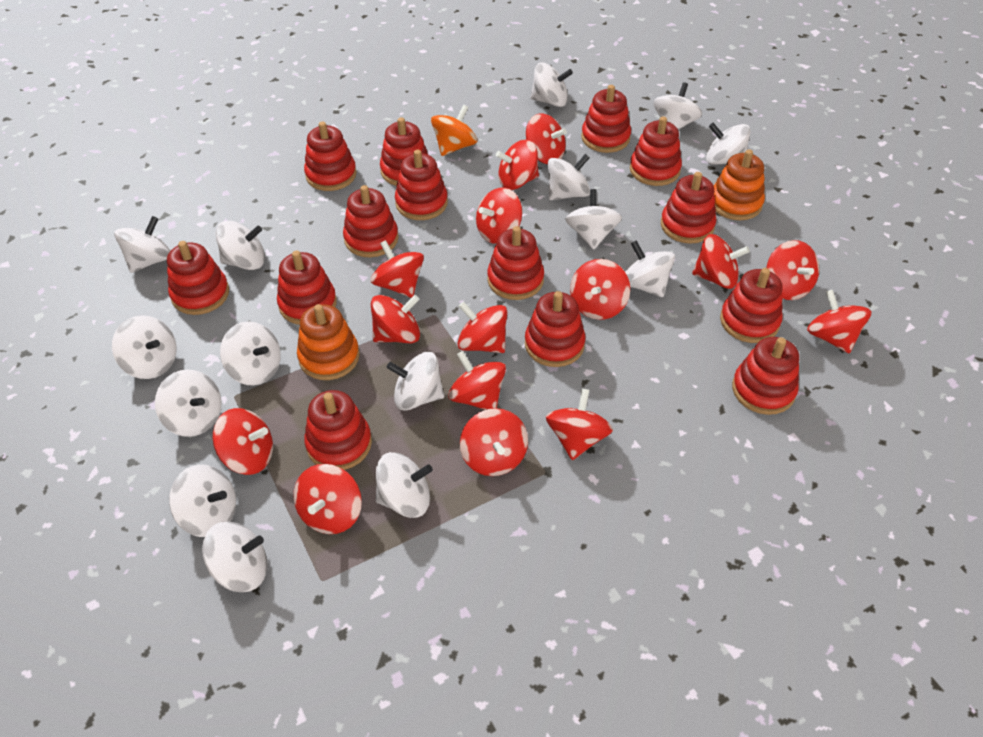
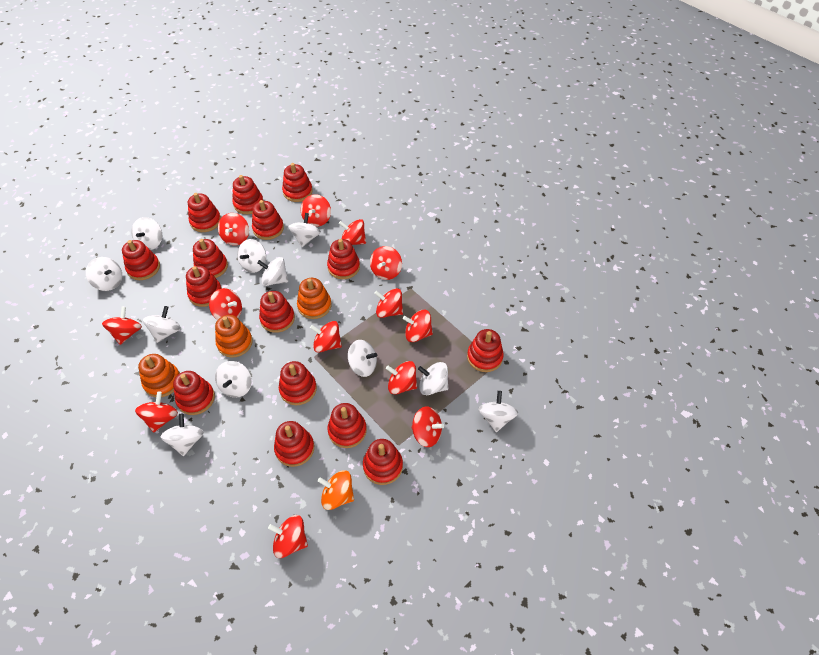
orange stacking toy: 2 -> 3
red spinning top: 15 -> 13
red stacking toy: 14 -> 15
white spinning top: 15 -> 11

